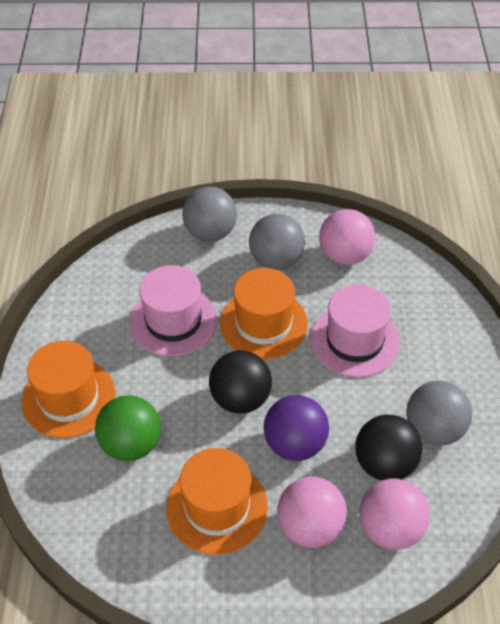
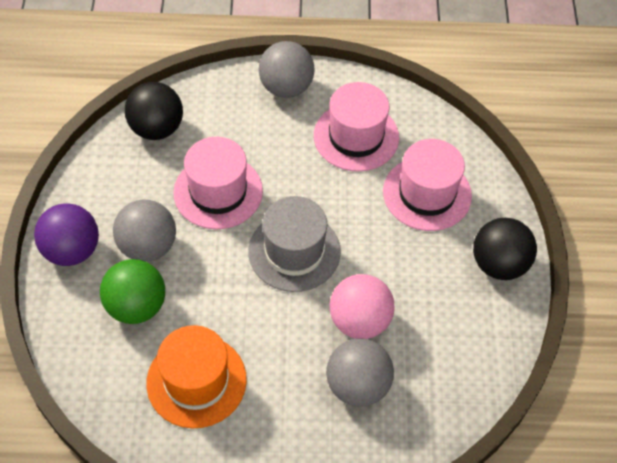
grey hat: 0 -> 1
orange hat: 3 -> 1
pink ball: 3 -> 1
pink hat: 2 -> 3

